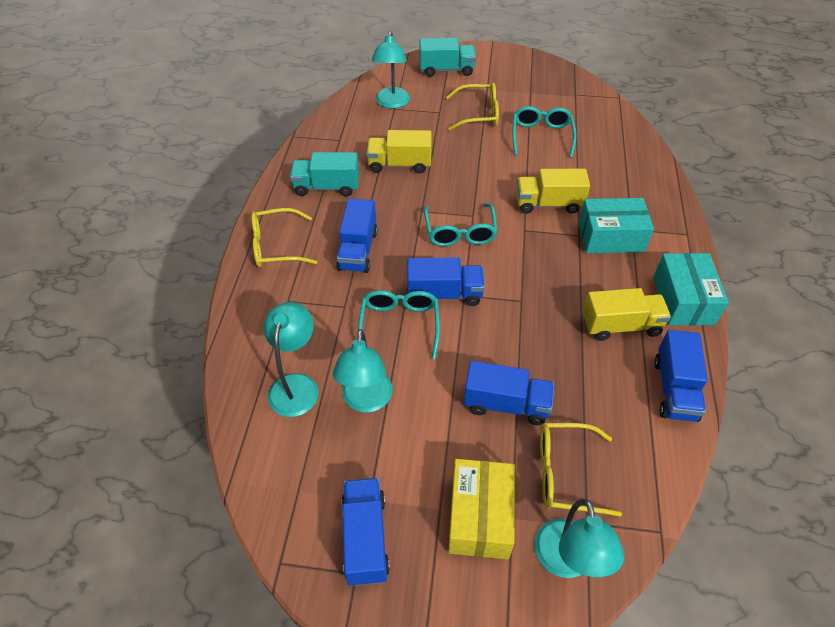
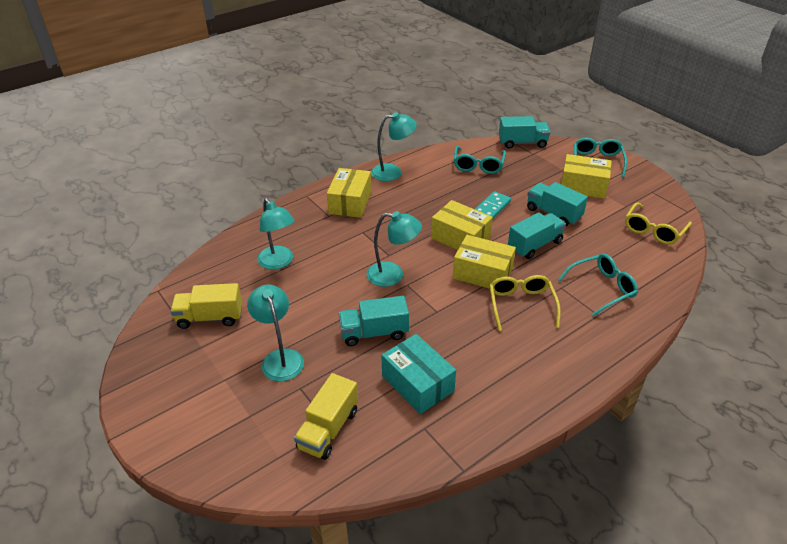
blue truck: 5 -> 0
turquoise box: 2 -> 1
turquoise domino: 0 -> 1
turquoise truck: 2 -> 4
yellow box: 1 -> 4
yellow glasses: 3 -> 2
yellow truck: 3 -> 2

